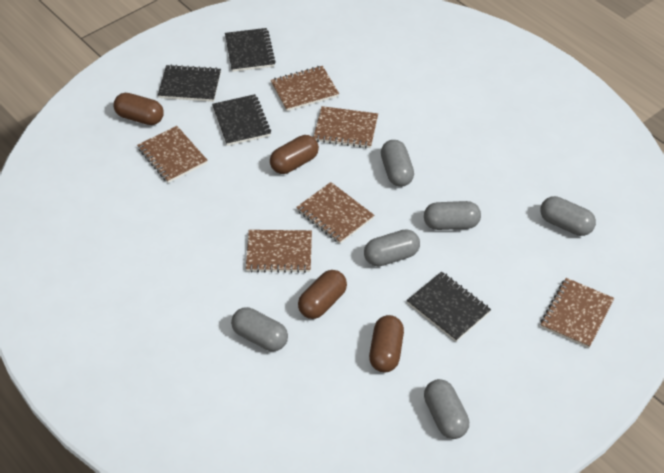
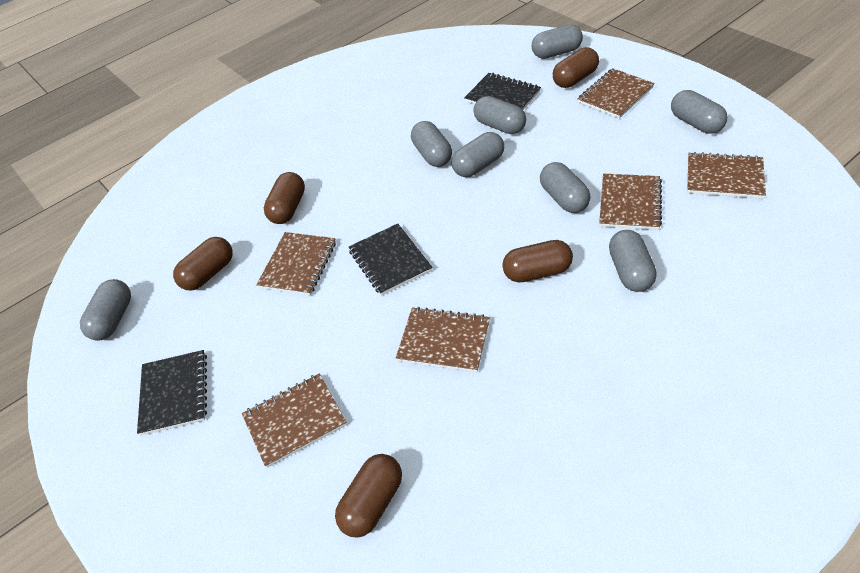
black notebook: 4 -> 3
brown capsule: 4 -> 5
grey capsule: 6 -> 8

